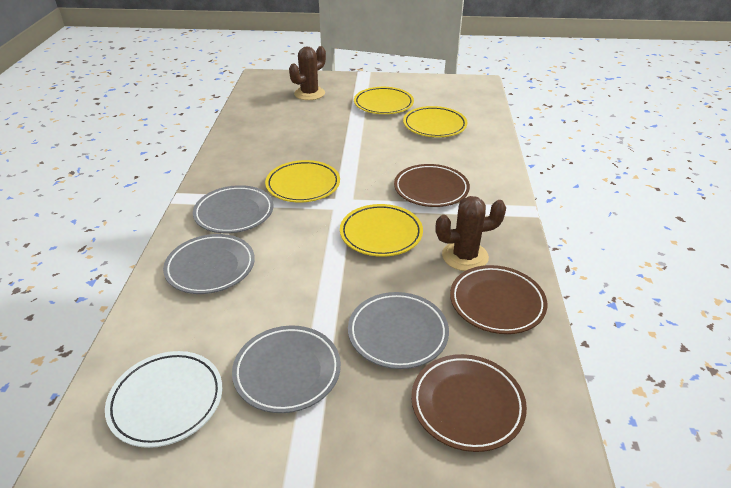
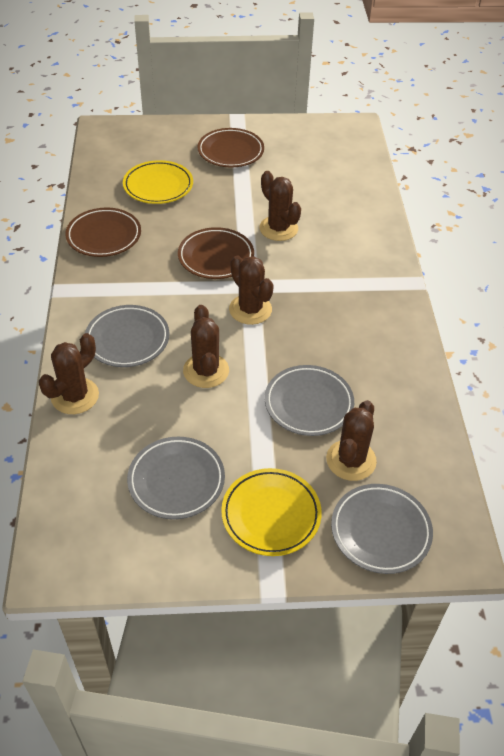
brown cactus: 2 -> 5
white plate: 1 -> 0
yellow plate: 4 -> 2

